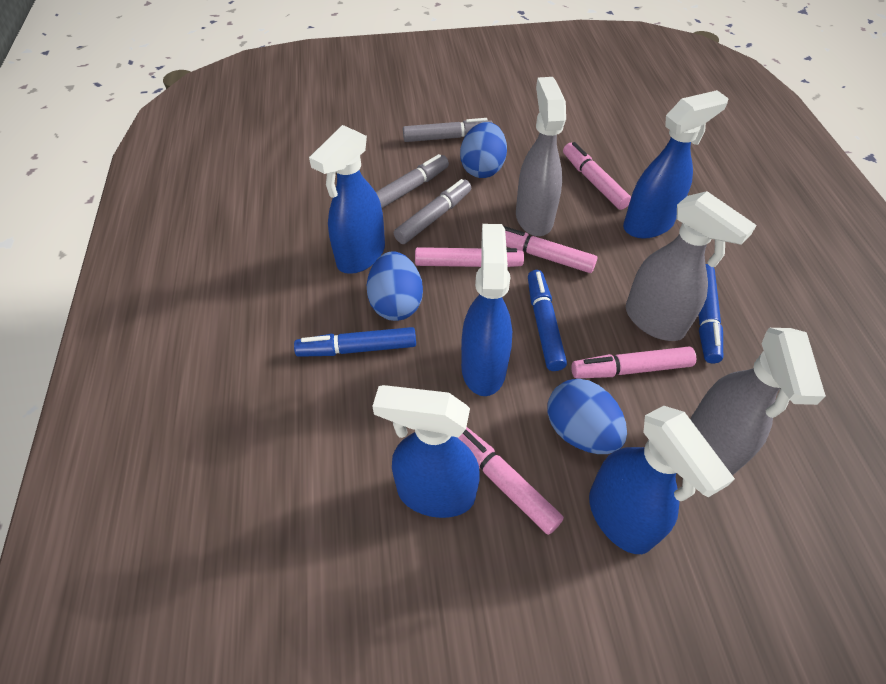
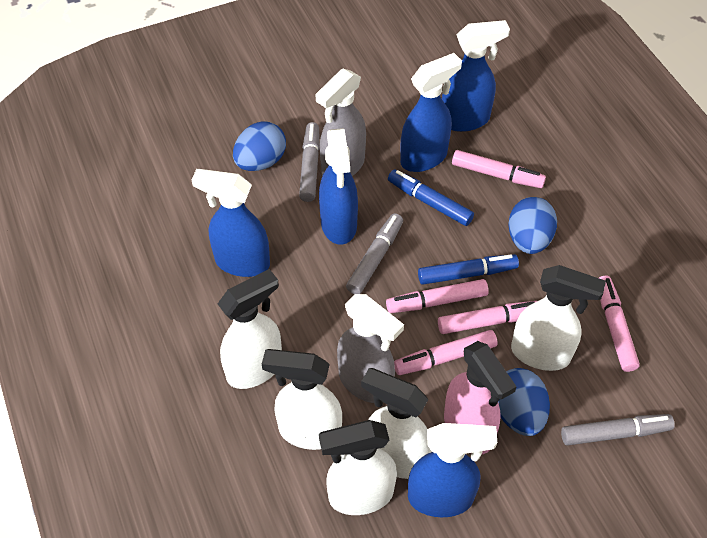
blue marker: 3 -> 2
grey spray bottle: 3 -> 2
pink spray bottle: 0 -> 1
white spray bottle: 0 -> 5

